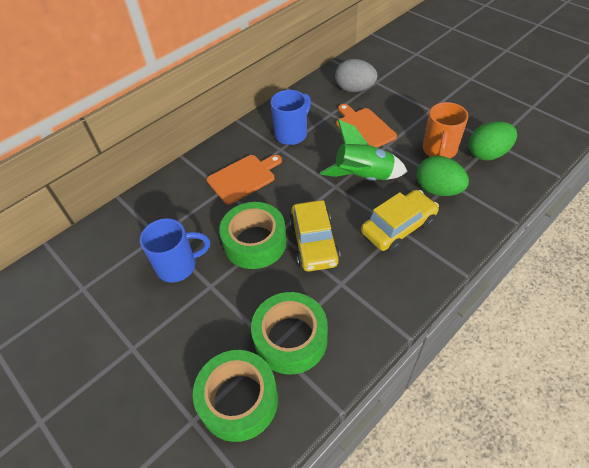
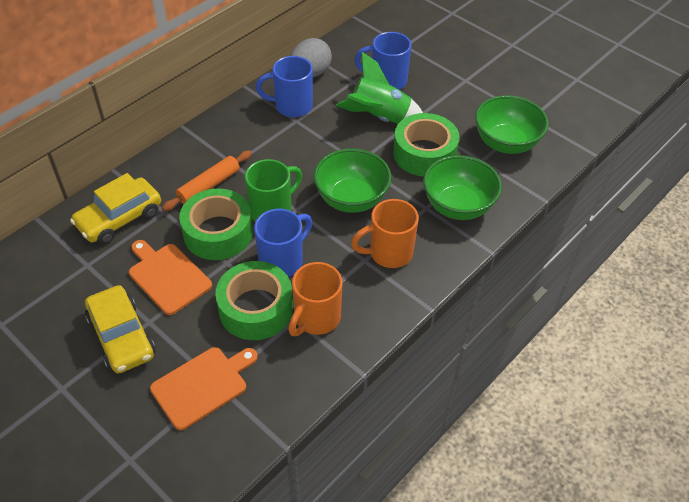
blue mug: 2 -> 3
green bowl: 0 -> 3
green egg: 2 -> 0
green mug: 0 -> 1
orange mug: 1 -> 2
orange rolling pin: 0 -> 1

